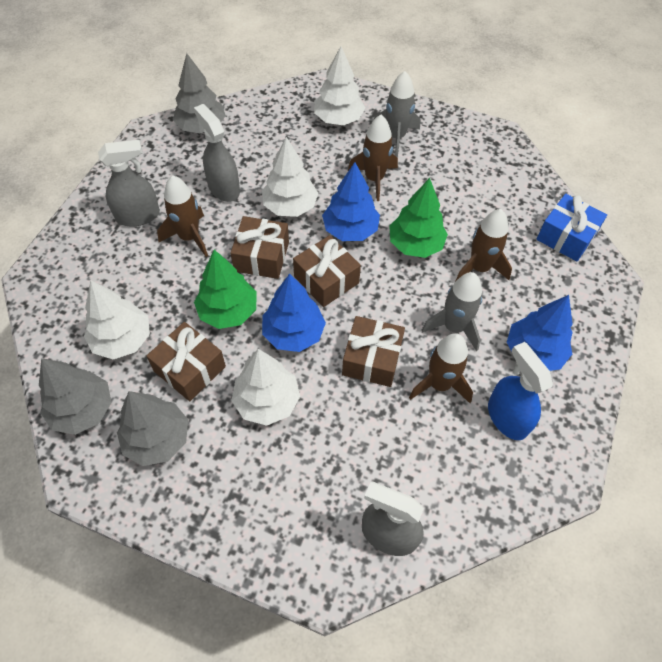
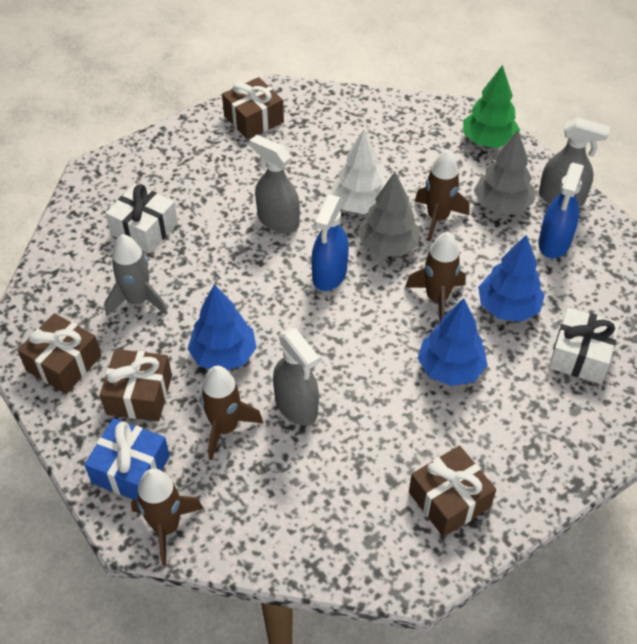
blue spray bottle: 1 -> 2
green tree: 2 -> 1
grey rocket: 2 -> 1
grey tree: 3 -> 2
white gift: 0 -> 2
white tree: 4 -> 1

